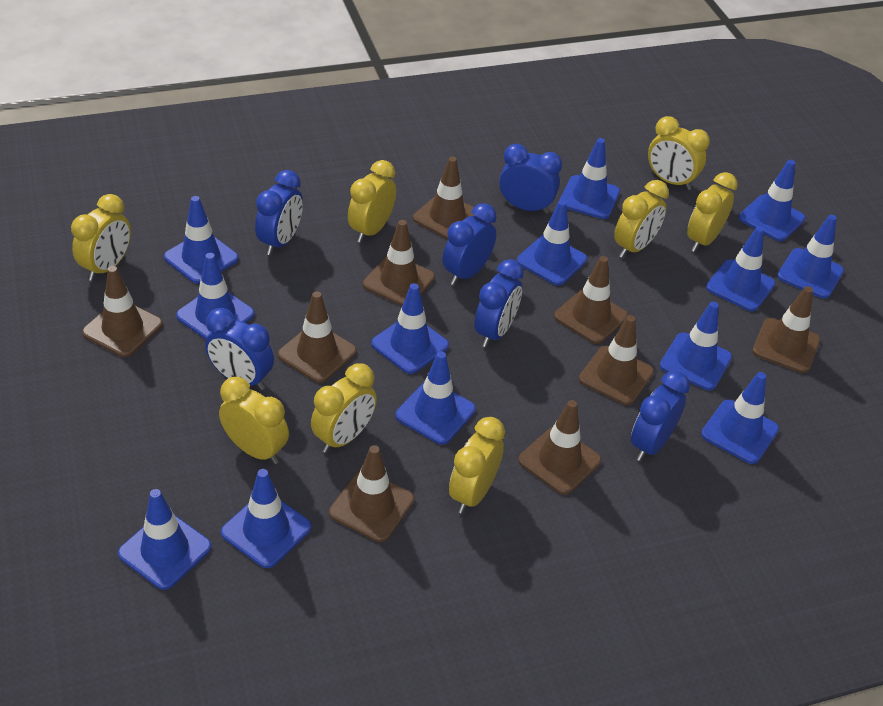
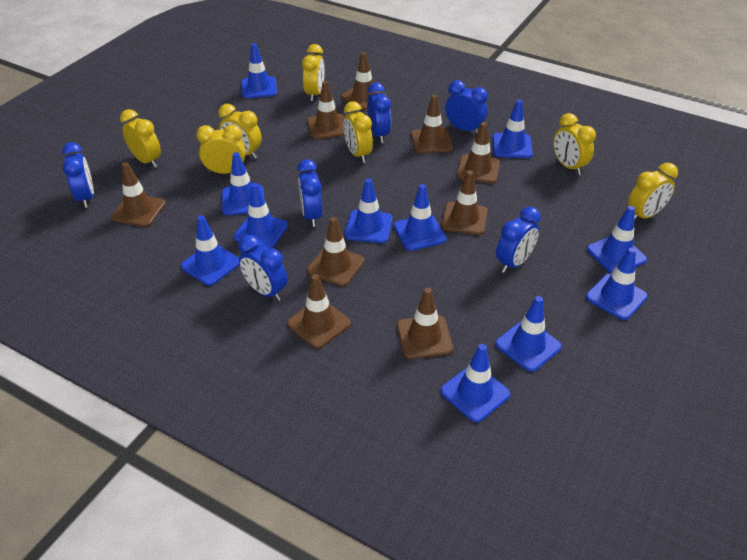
blue traffic cone: 13 -> 11
yellow clock: 8 -> 7

